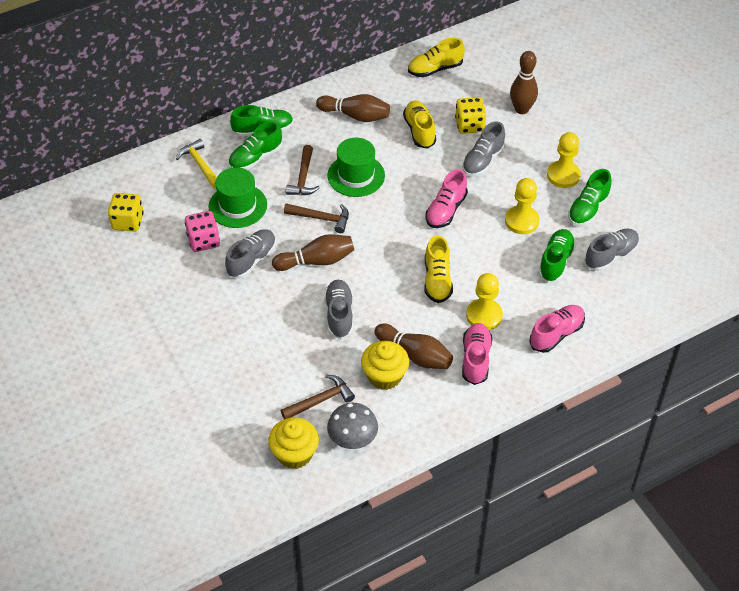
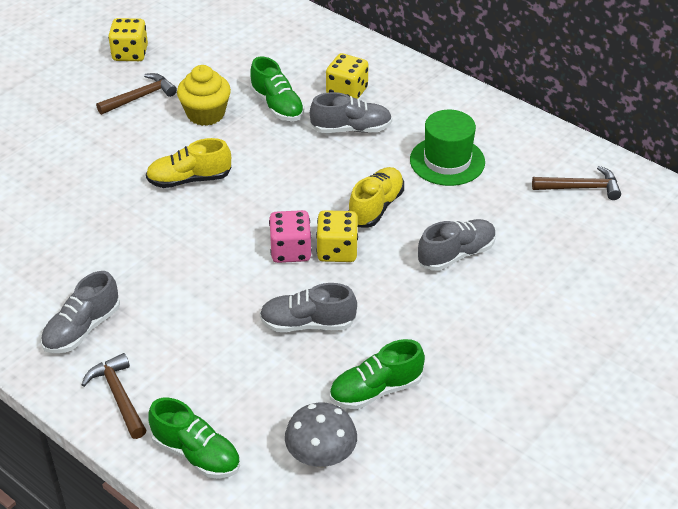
brown bowling pin: 4 -> 0
green hat: 2 -> 1
green shoe: 4 -> 3
pink shoe: 3 -> 0
yellow cupcake: 2 -> 1
yellow dice: 2 -> 3
yellow hammer: 1 -> 0
yellow pawn: 3 -> 0
yellow shoe: 3 -> 2

